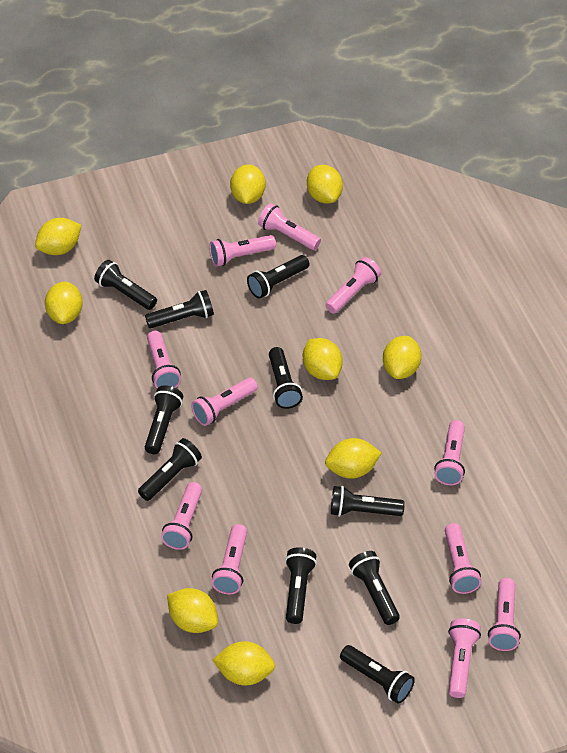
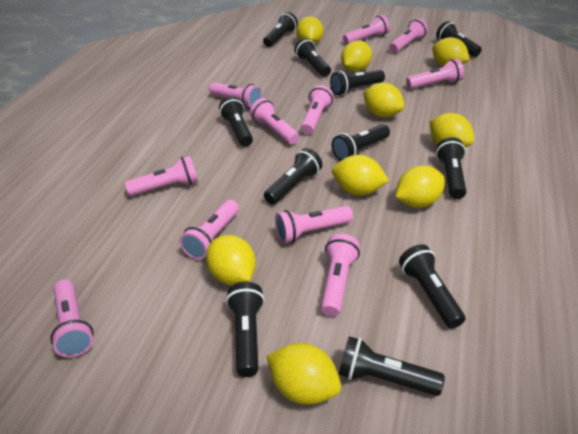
black flashlight: 10 -> 11

